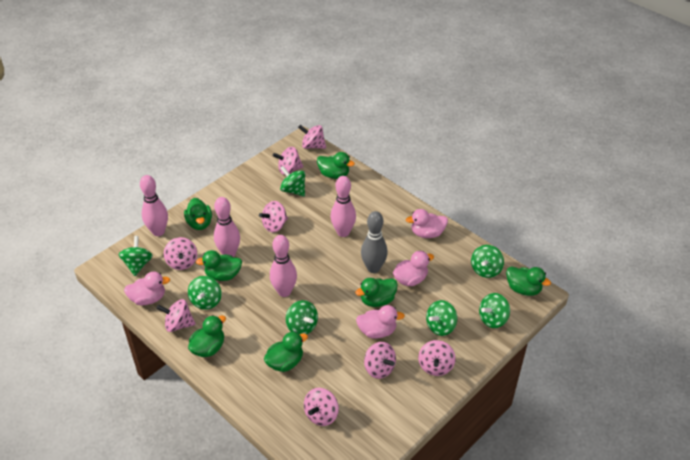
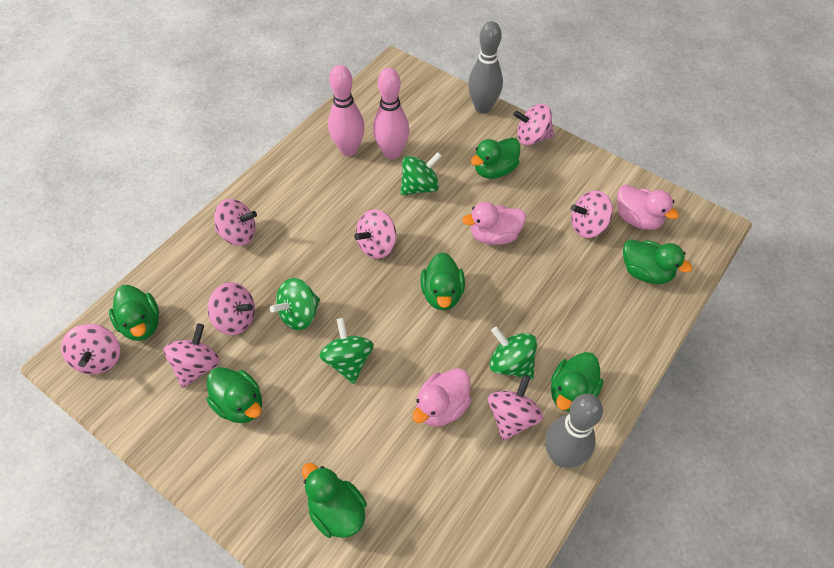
green spinning top: 7 -> 4
grey bowling pin: 1 -> 2
pink bowling pin: 4 -> 2
pink duck: 4 -> 3

